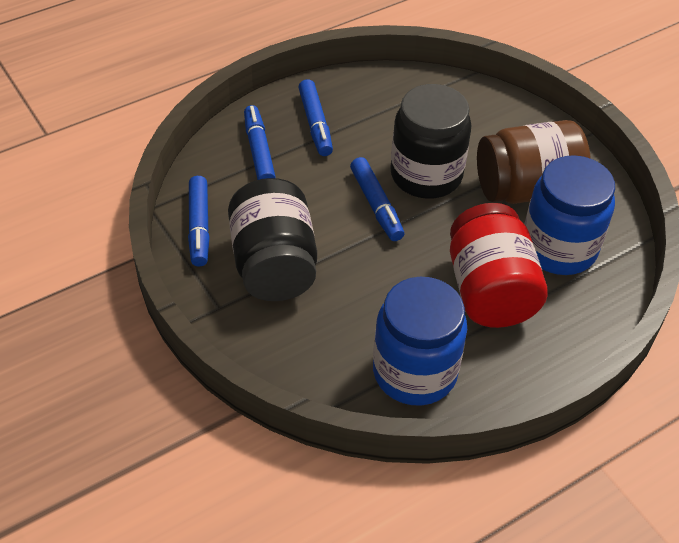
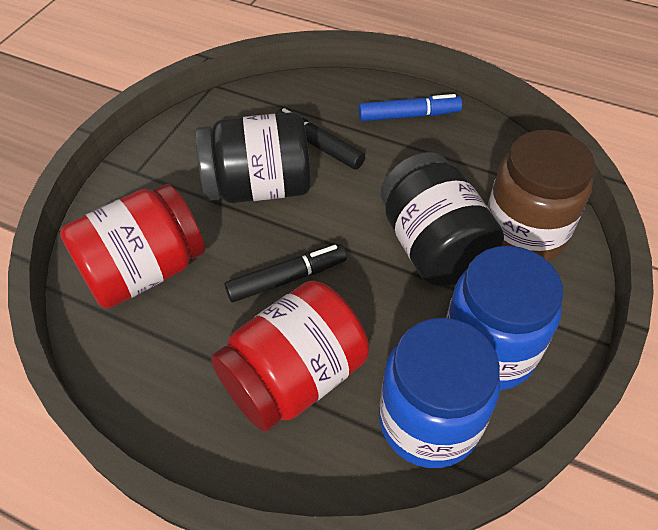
black marker: 0 -> 2
blue marker: 4 -> 1
red jar: 1 -> 2

